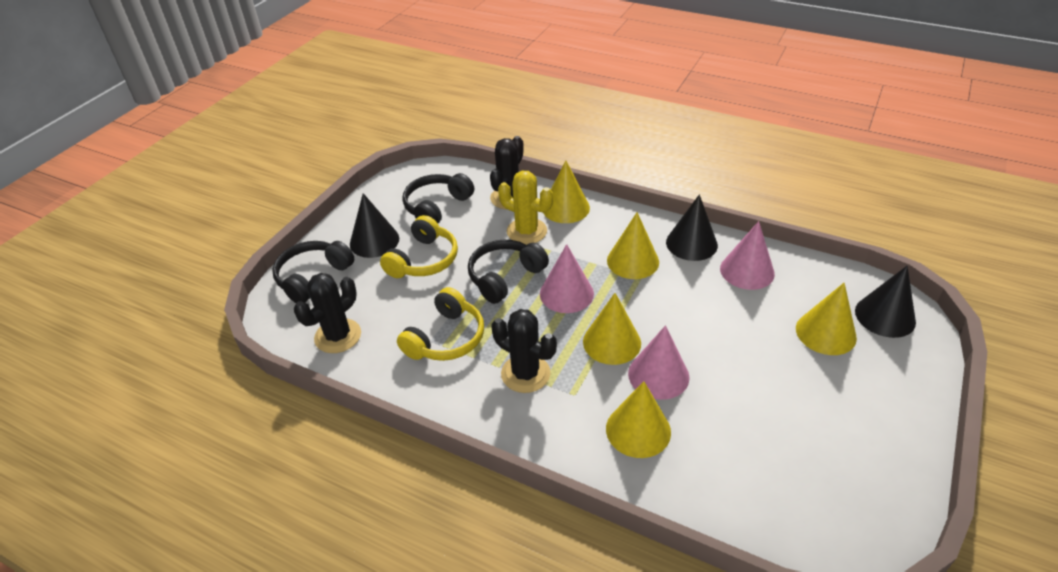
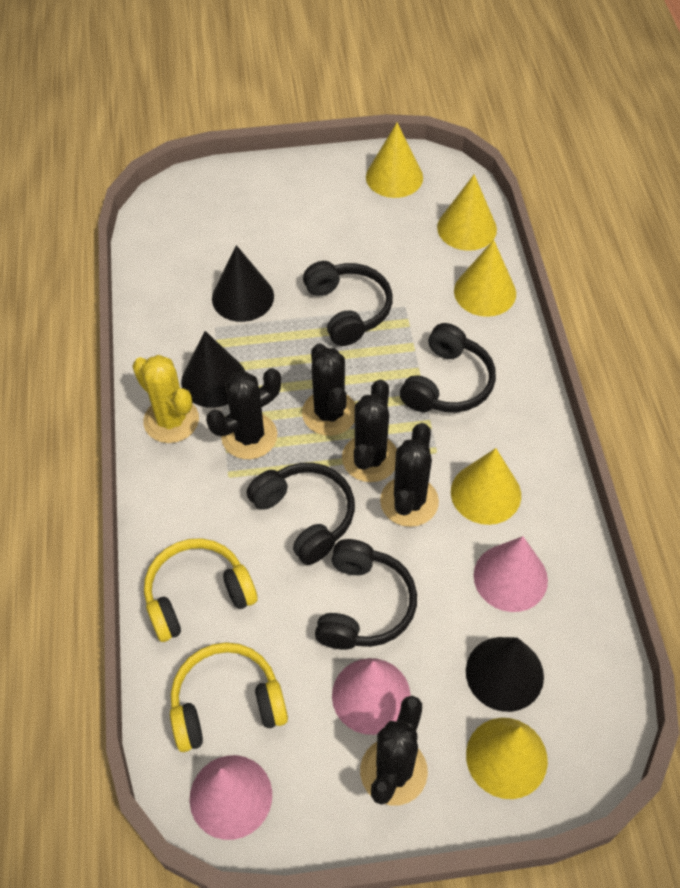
black cactus: 3 -> 5
black headphones: 3 -> 4

